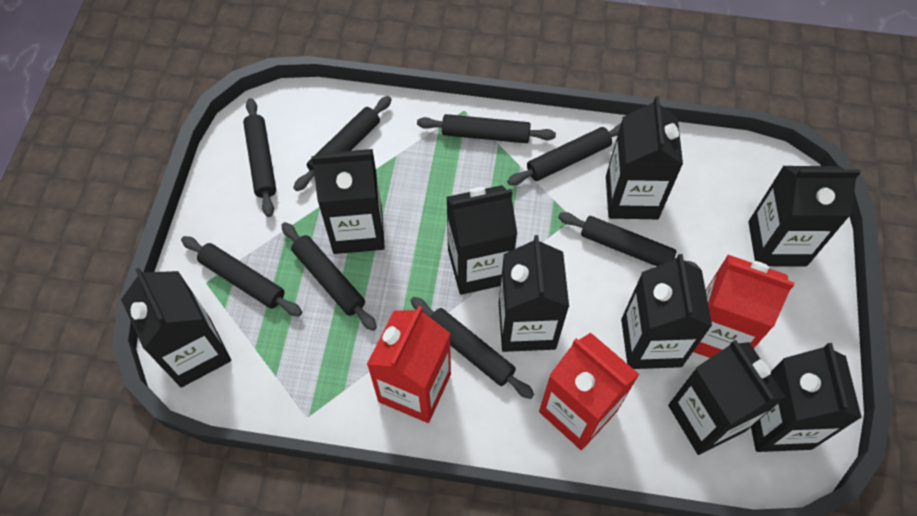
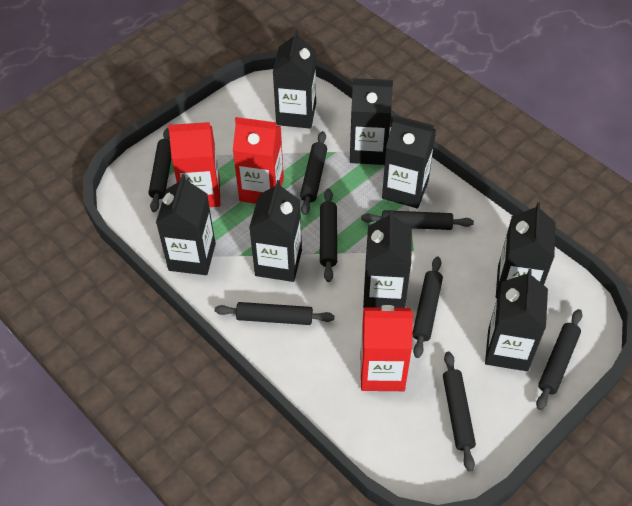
black carton: 9 -> 8

